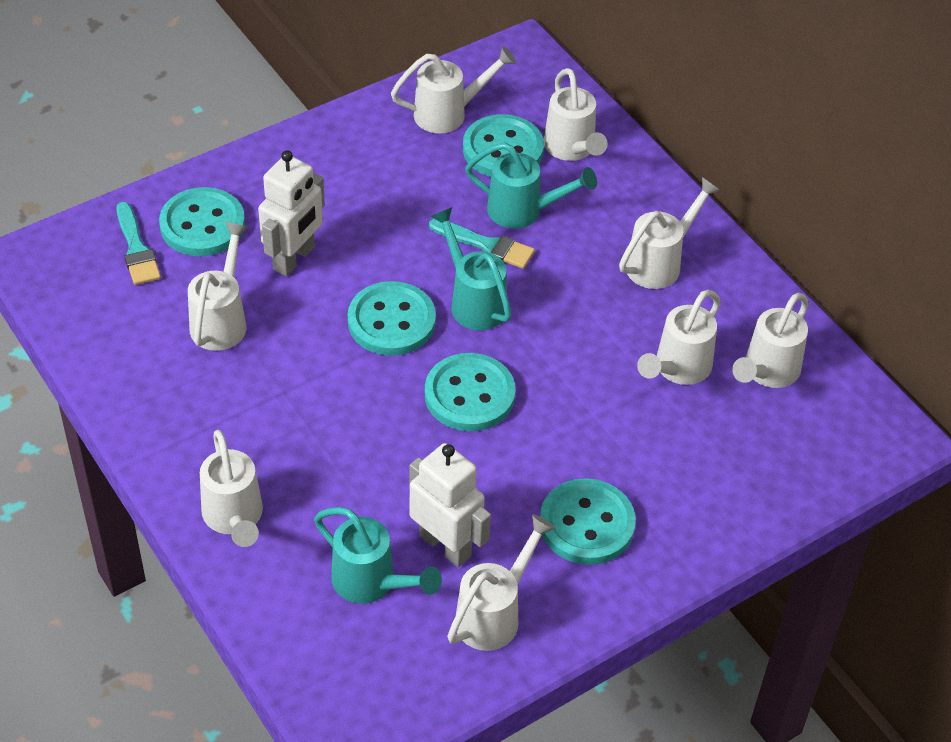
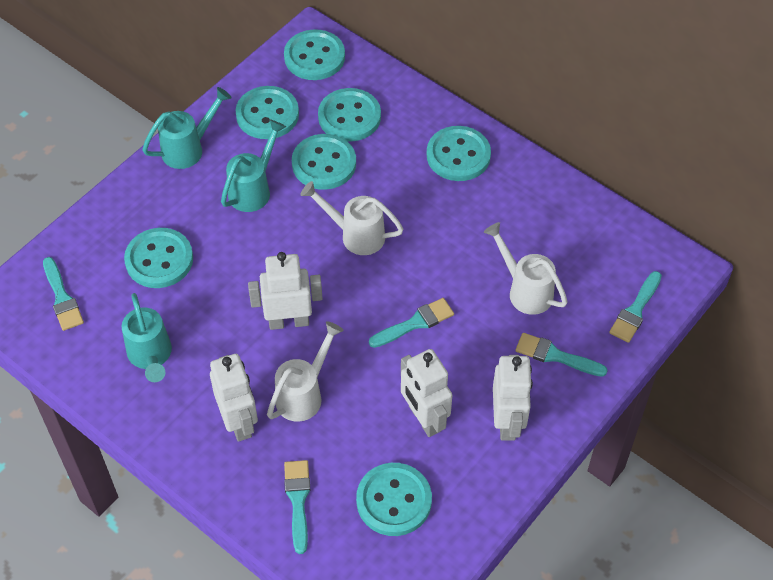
turquoise brush: 2 -> 5
turquoise button: 5 -> 7
white robot: 2 -> 4
white watering can: 8 -> 3

